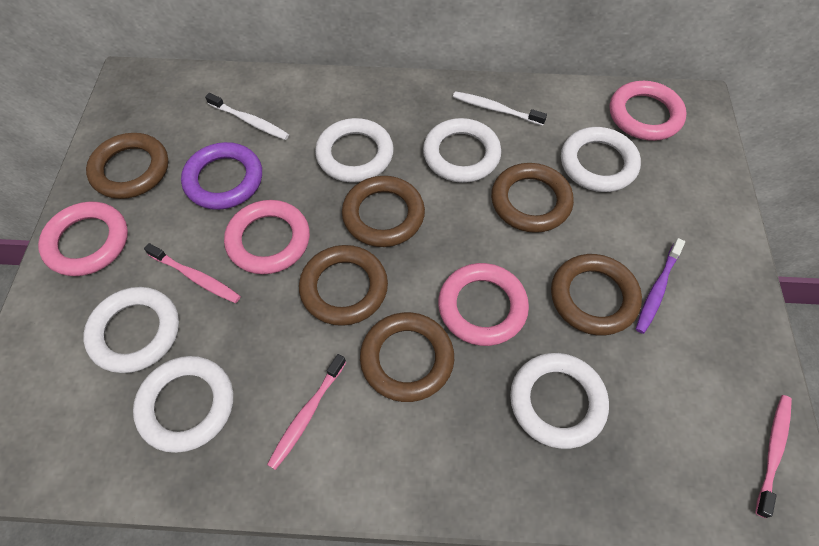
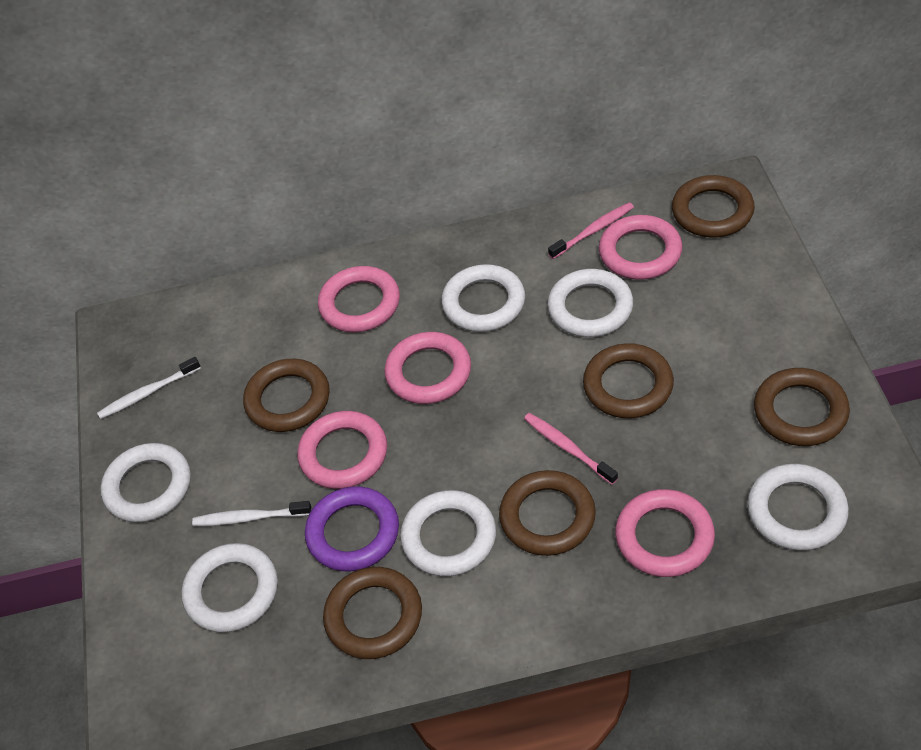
pink ring: 4 -> 5
pink toothbrush: 3 -> 2
purple toothbrush: 1 -> 0

